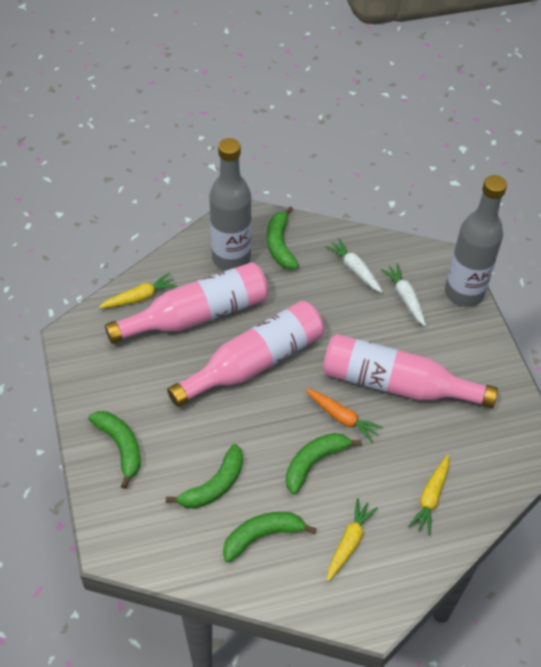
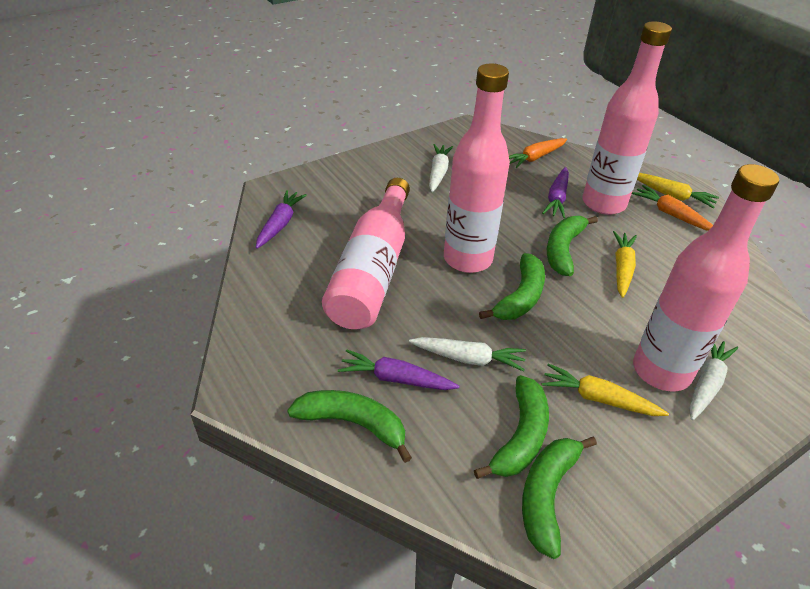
grey bottle: 2 -> 0
orange carrot: 1 -> 2
pink bottle: 3 -> 4
purple carrot: 0 -> 3
white carrot: 2 -> 3

